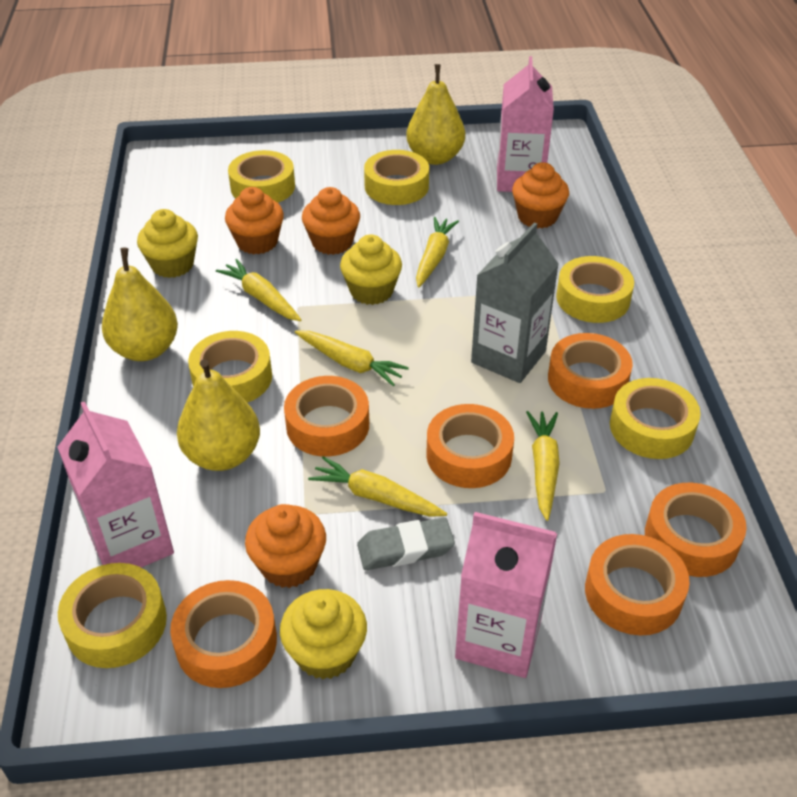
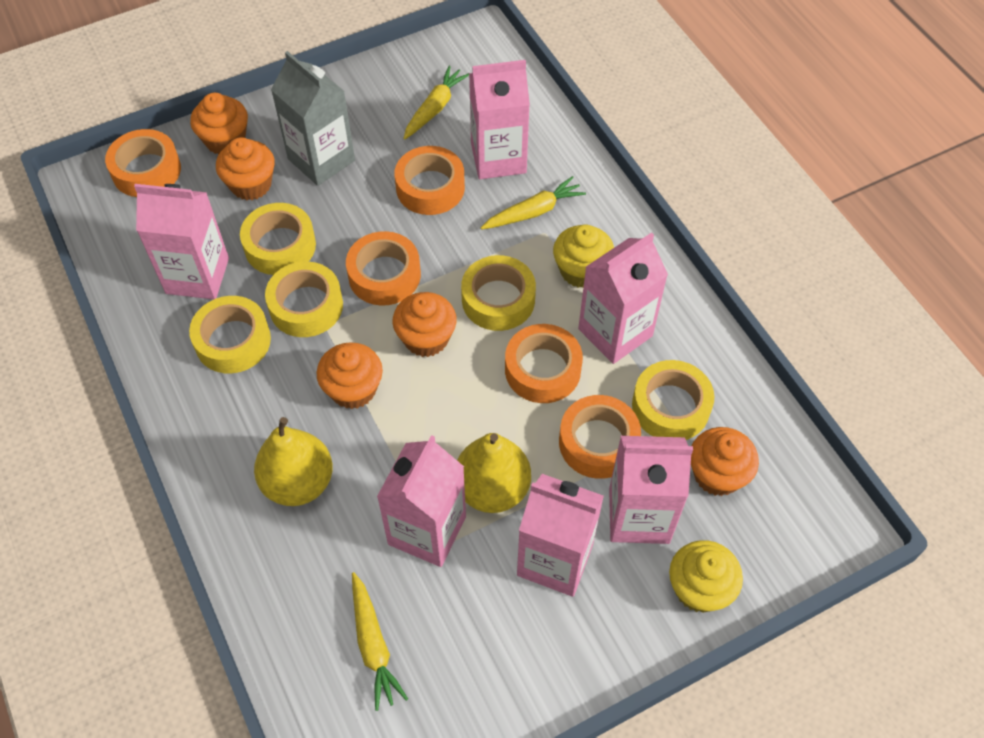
grey eraser: 1 -> 0
orange cupcake: 4 -> 5
orange tape: 6 -> 5
pink carton: 3 -> 6
yellow carrot: 5 -> 3
yellow cupcake: 3 -> 2
yellow pear: 3 -> 2
yellow tape: 6 -> 5

